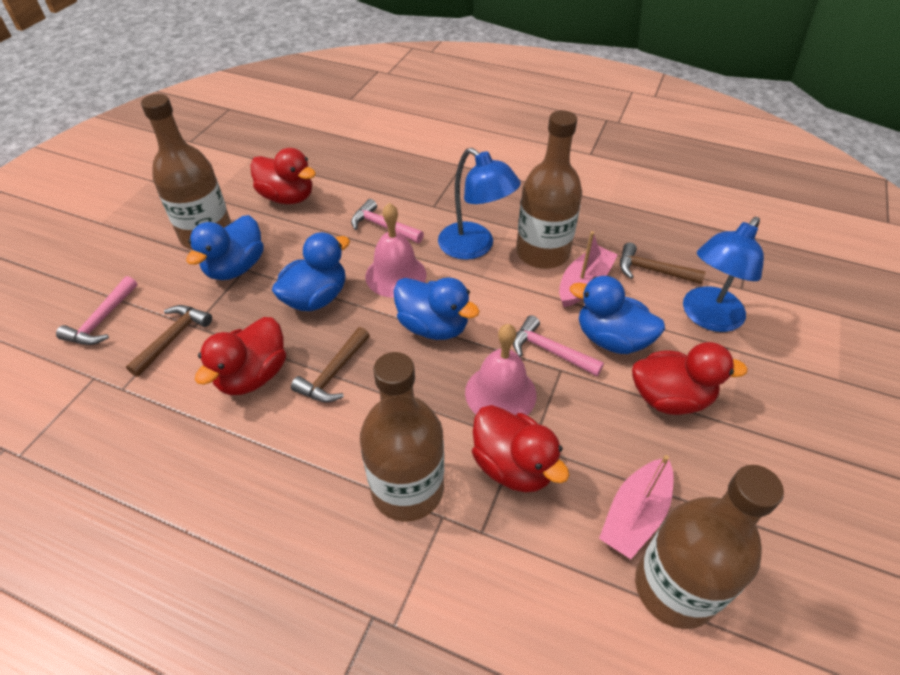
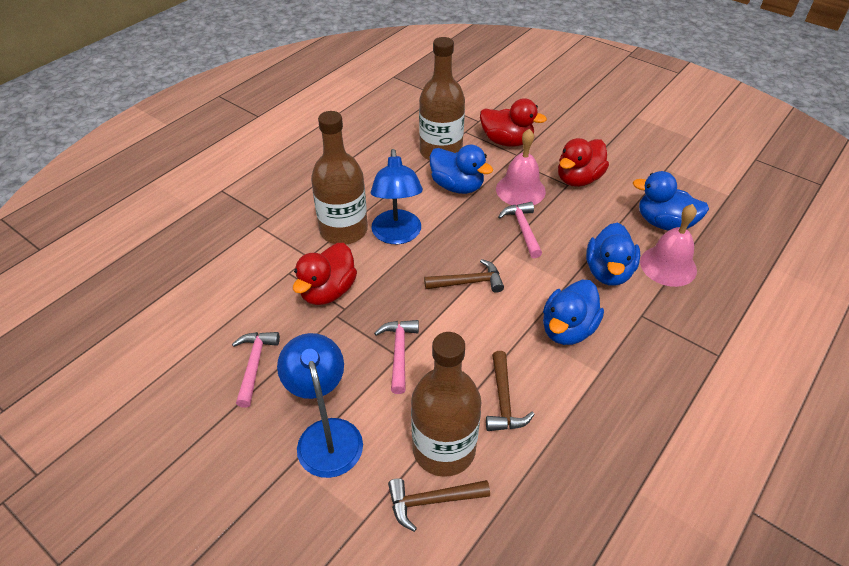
brown bottle: 4 -> 3
pink boat: 2 -> 0
red duck: 4 -> 3

